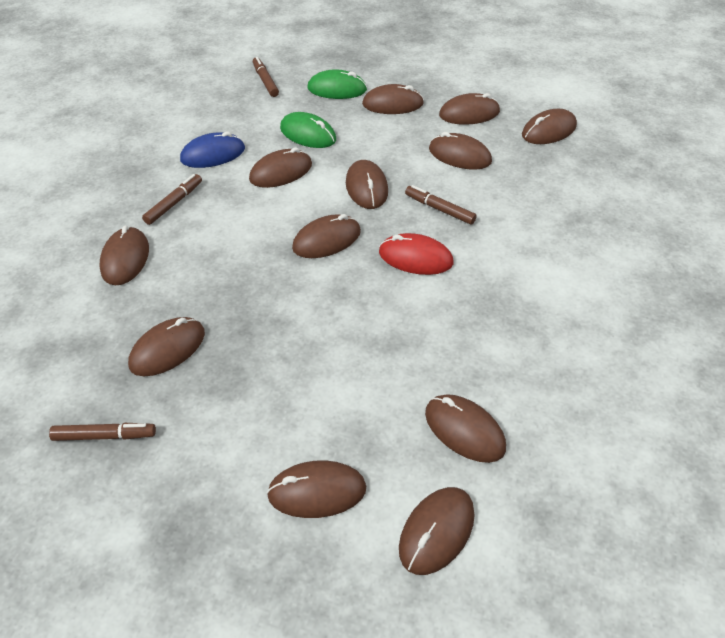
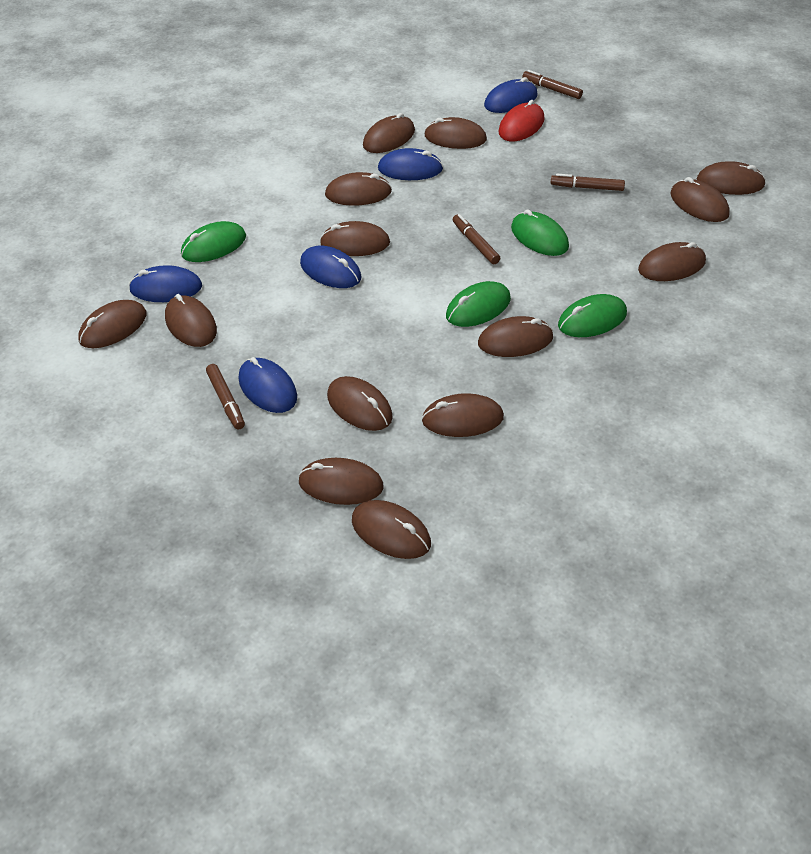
blue mouse: 1 -> 5
brown mouse: 12 -> 14
green mouse: 2 -> 4

